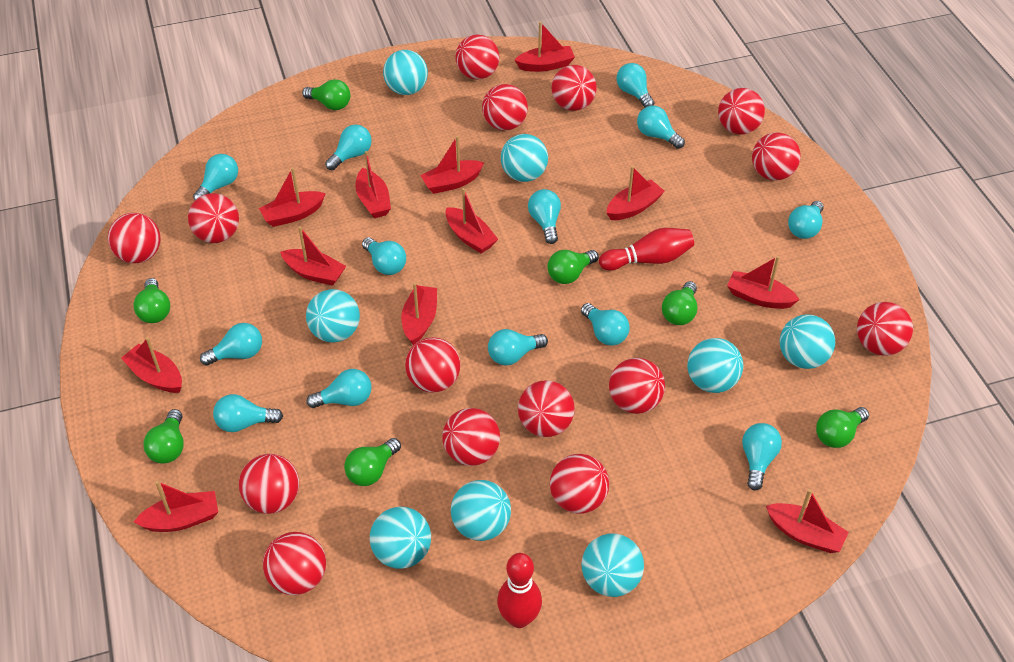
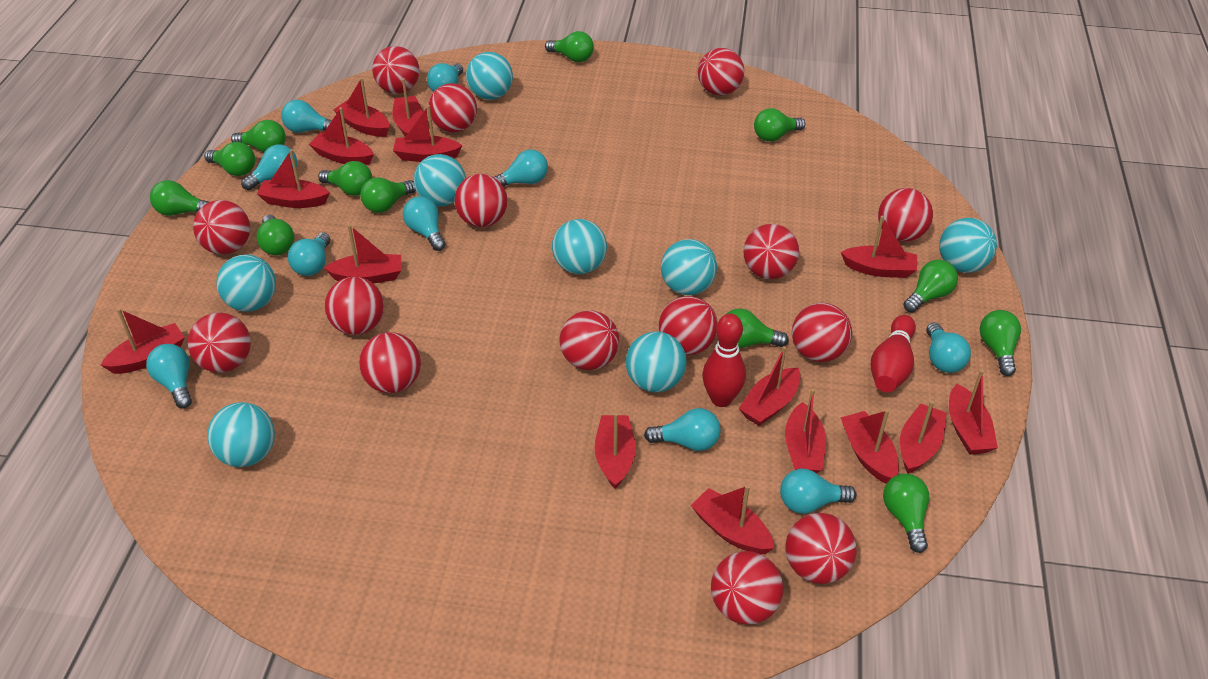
green light bulb: 7 -> 12
red boat: 12 -> 15
turquoise light bulb: 13 -> 10

